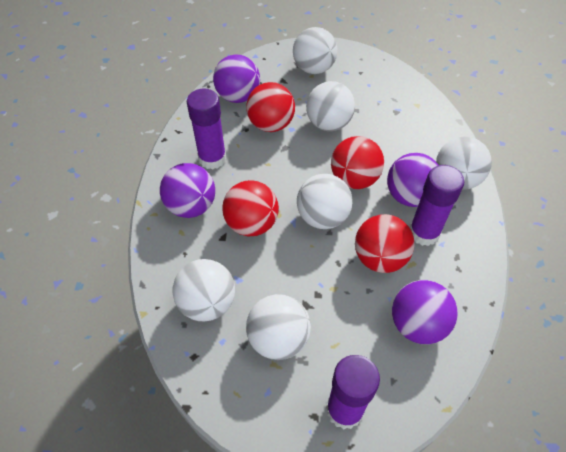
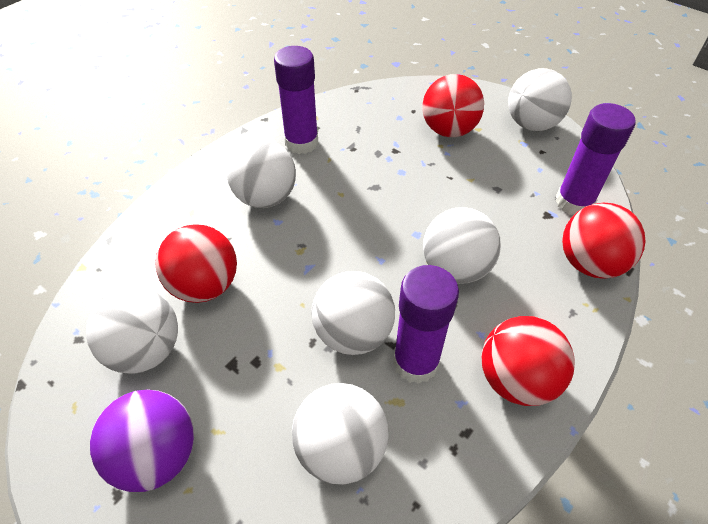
purple ball: 4 -> 1

